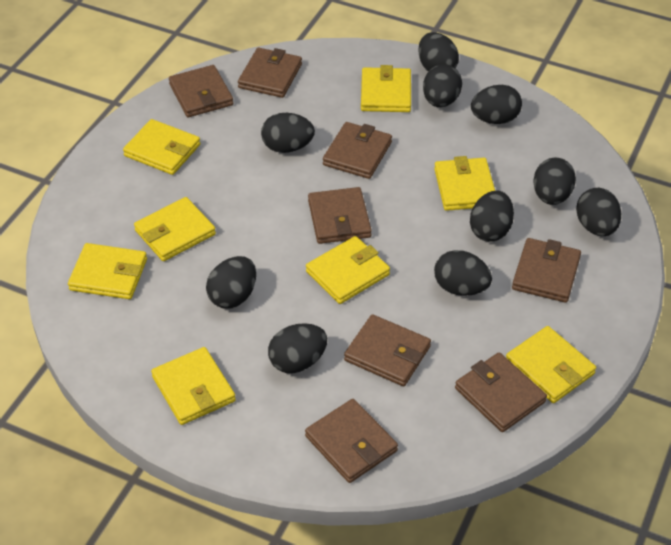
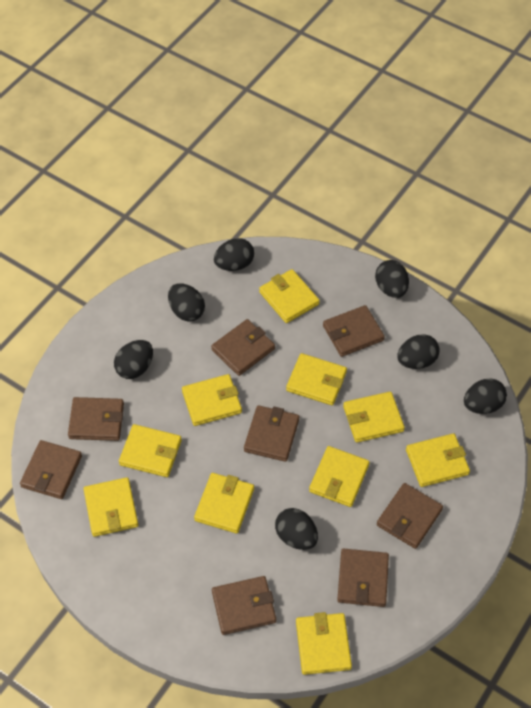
black egg: 10 -> 7
yellow wallet: 8 -> 10

